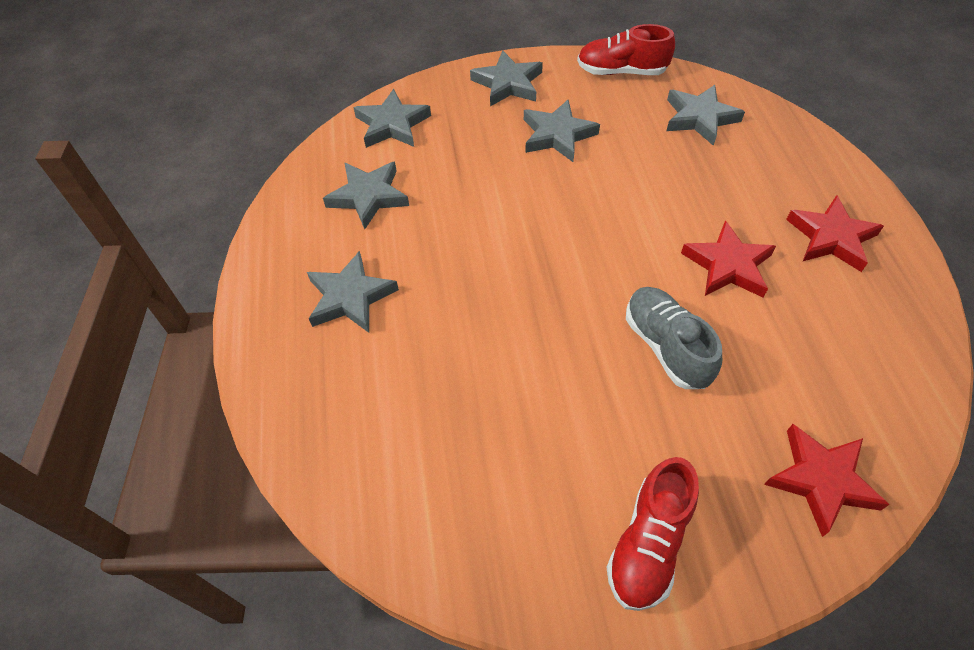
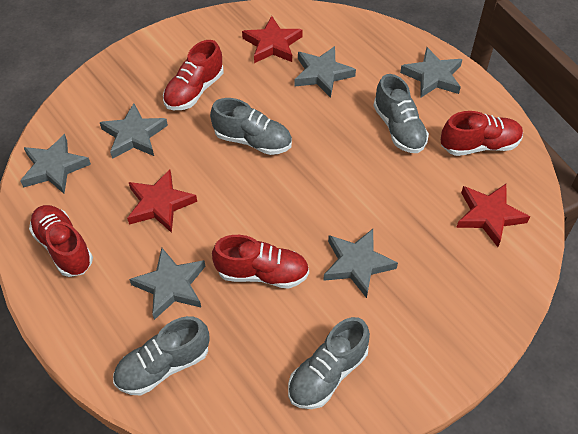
grey shoe: 1 -> 4
red shoe: 2 -> 4

